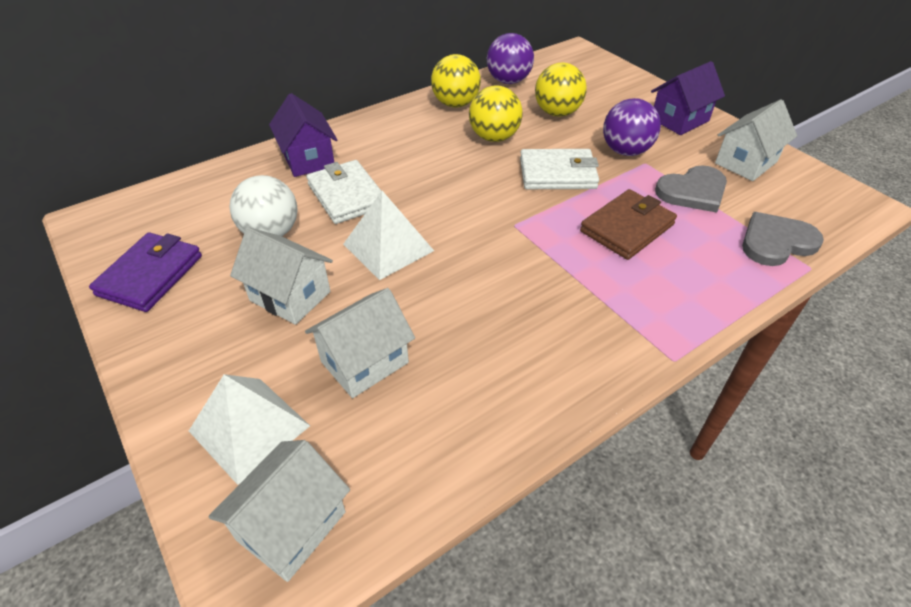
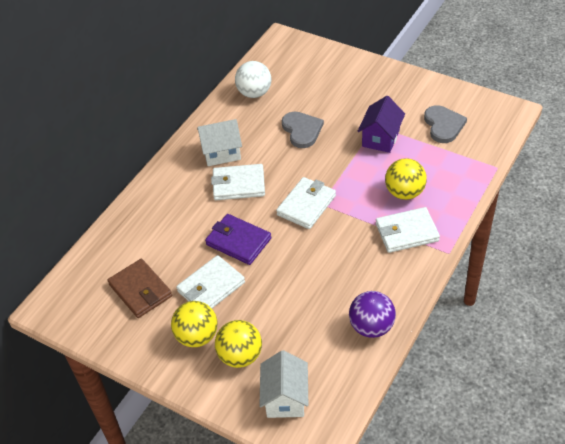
purple ball: 2 -> 1
purple house: 2 -> 1
white house: 4 -> 2
white pyramid: 2 -> 0
white wallet: 2 -> 4

